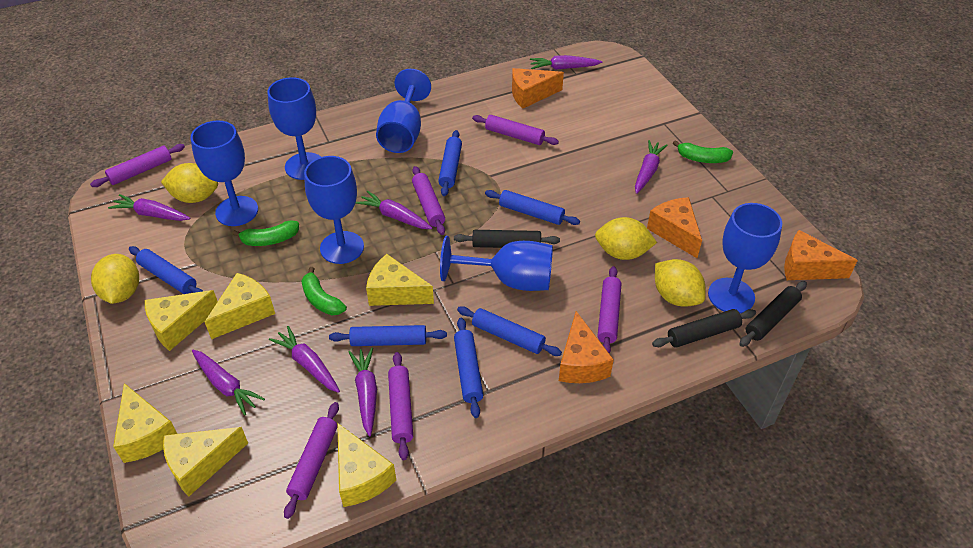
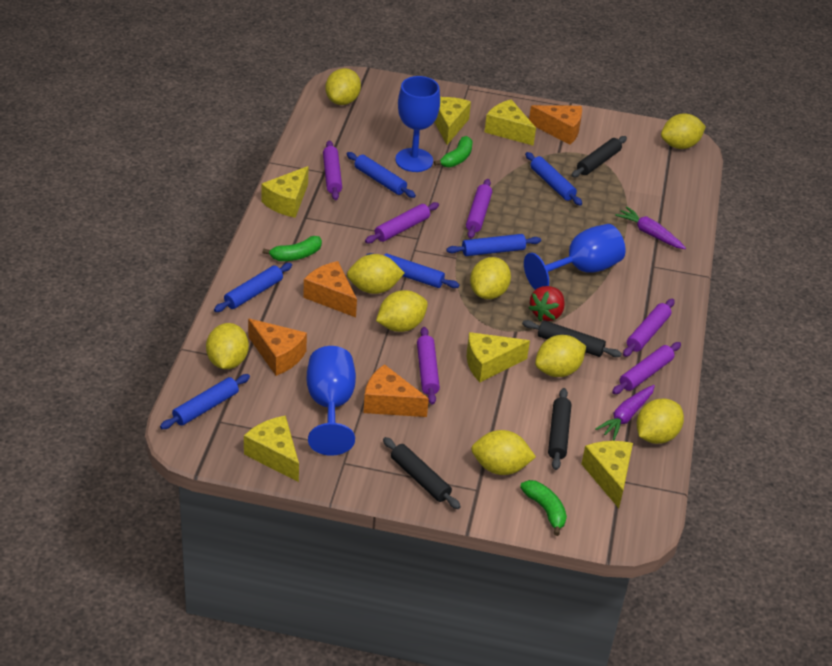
black rolling pin: 3 -> 4
blue goblet: 6 -> 3
purple carrot: 7 -> 2
red strawberry: 0 -> 1
yellow lemon: 4 -> 9

